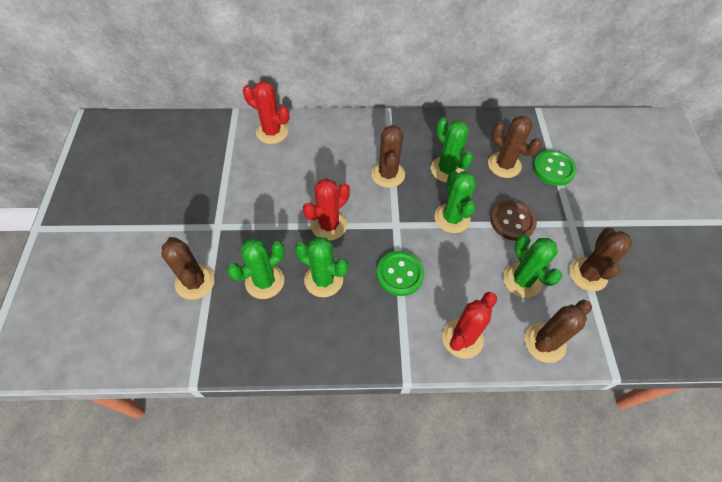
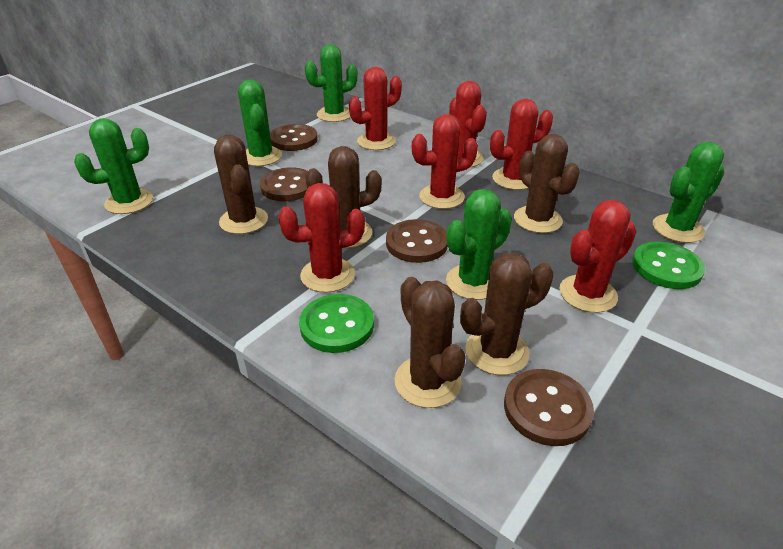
brown button: 1 -> 4
red cactus: 3 -> 6

